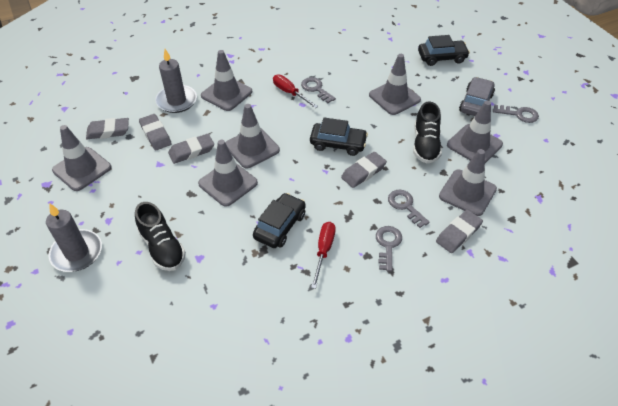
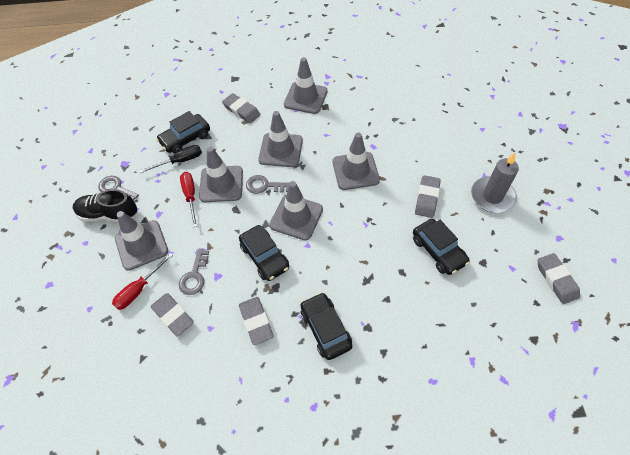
black car: 3 -> 4
black screwdriver: 0 -> 1
black shoe: 2 -> 1
grey candle: 2 -> 1
grey car: 1 -> 0
grey key: 4 -> 3
grey traffic cone: 7 -> 6

